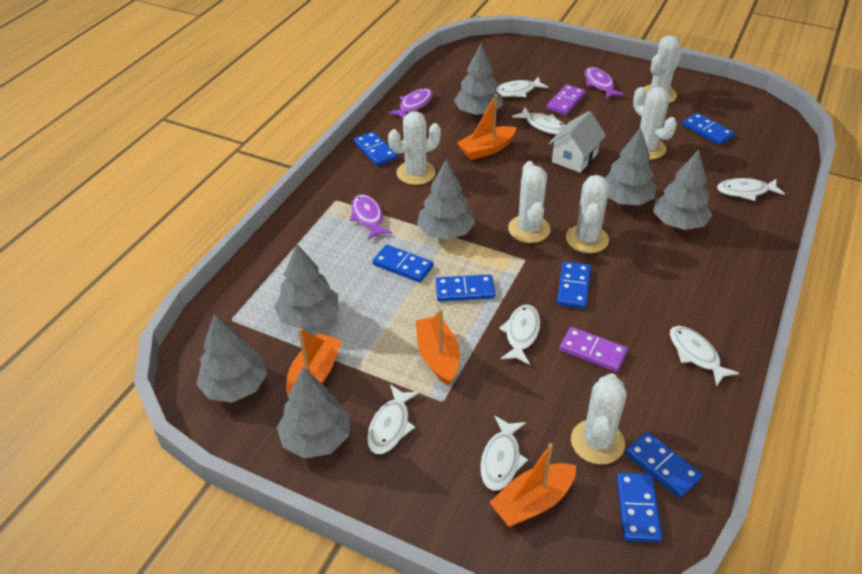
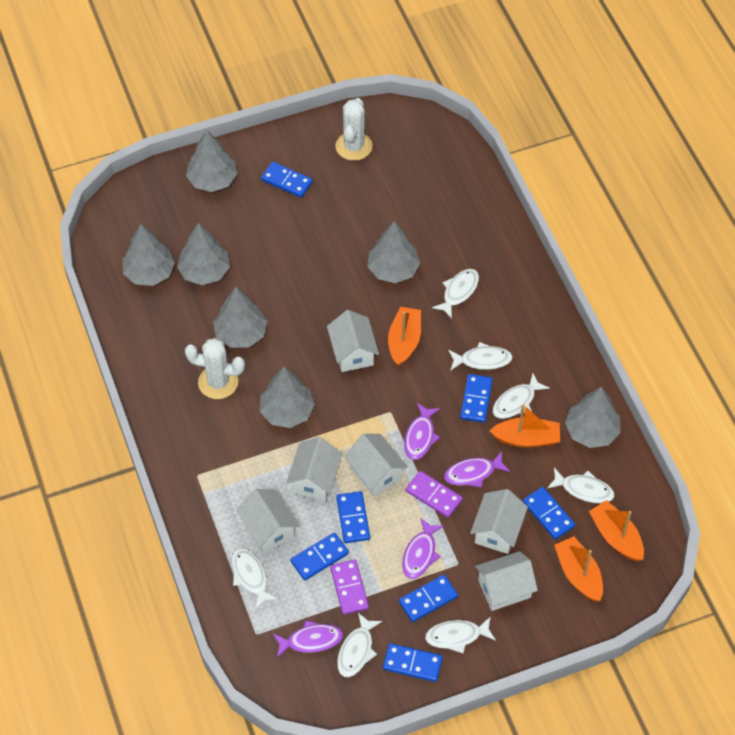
purple fish: 3 -> 4
white cactus: 6 -> 2
white house: 1 -> 6

